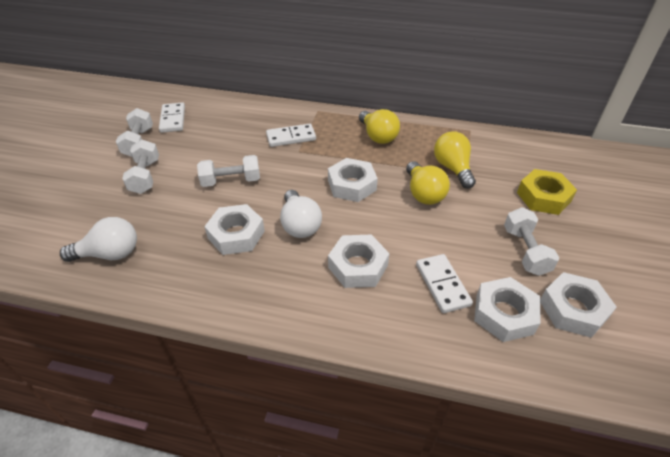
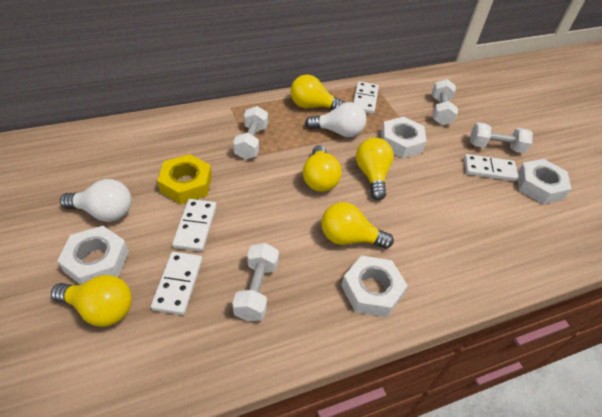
white domino: 3 -> 4
white nut: 5 -> 4
yellow light bulb: 3 -> 5

